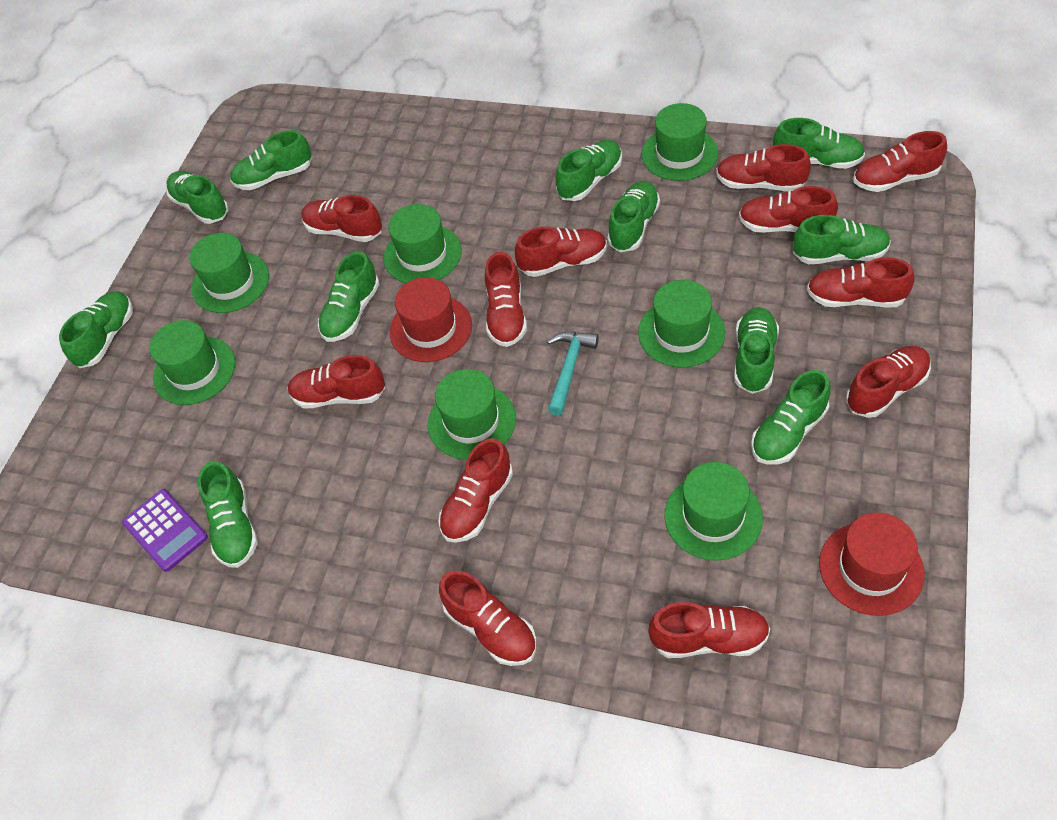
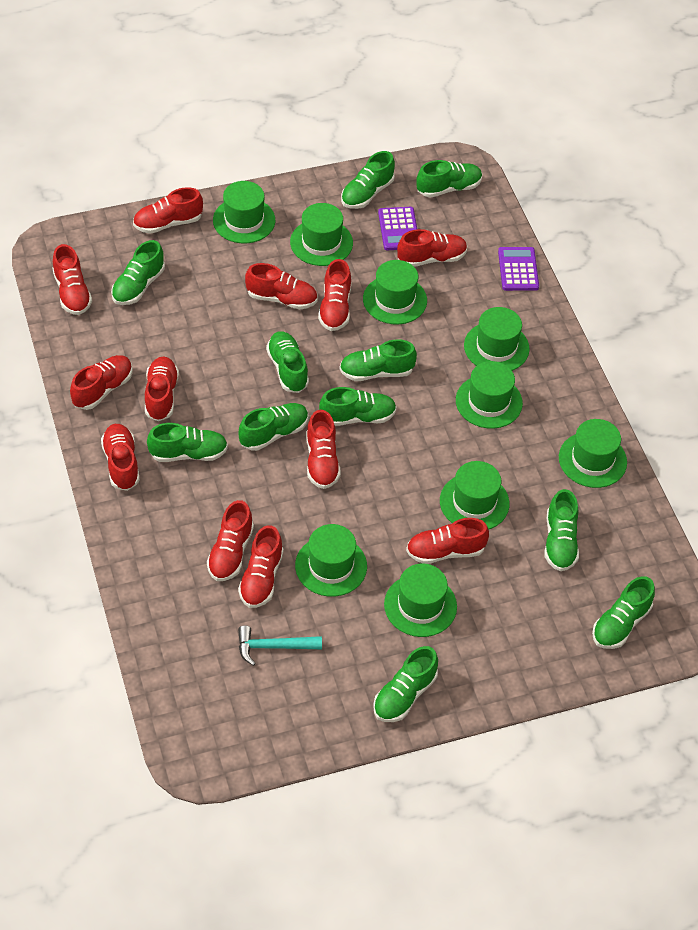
green hat: 7 -> 9
purple calculator: 1 -> 2
red hat: 2 -> 0

